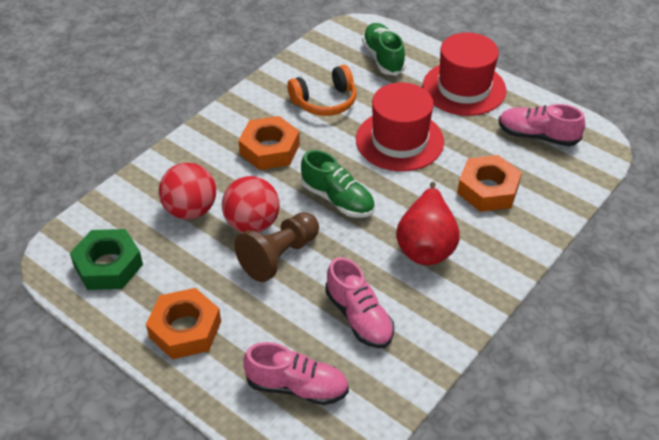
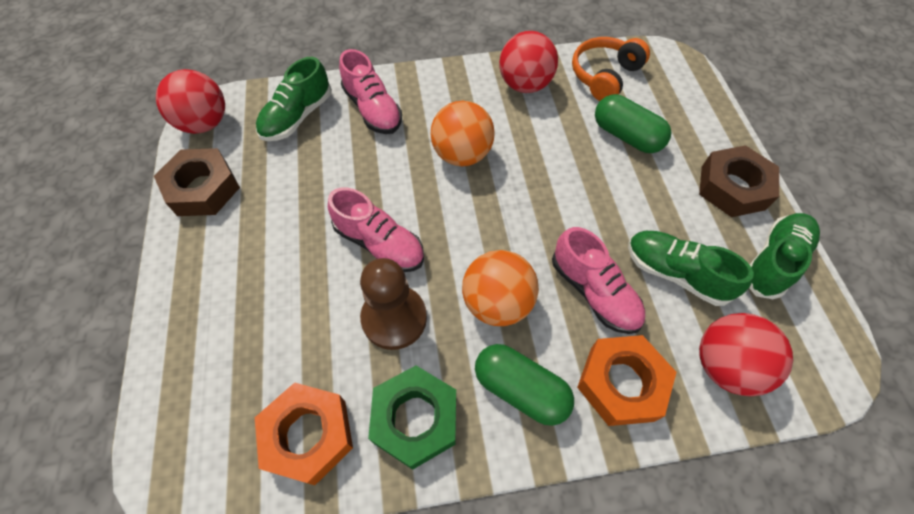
brown nut: 0 -> 2
green capsule: 0 -> 2
green shoe: 2 -> 3
orange ball: 0 -> 2
orange nut: 3 -> 2
red ball: 2 -> 3
red hat: 2 -> 0
red pear: 1 -> 0

